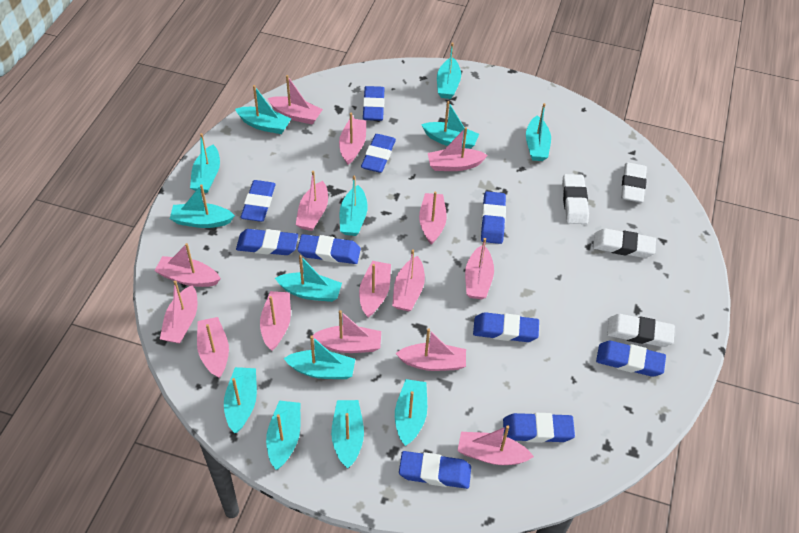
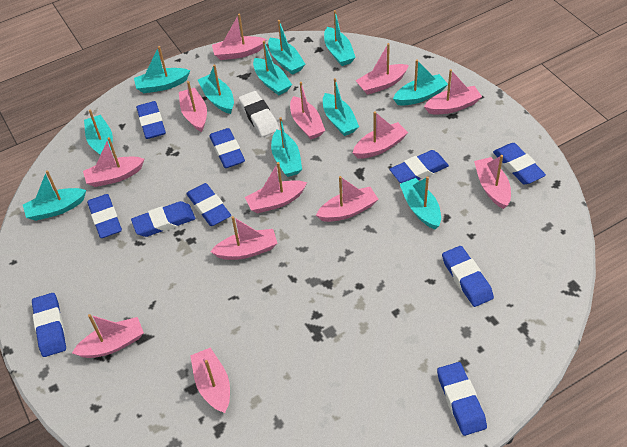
pink boat: 15 -> 13
turquoise boat: 13 -> 11
white eraser: 4 -> 1

